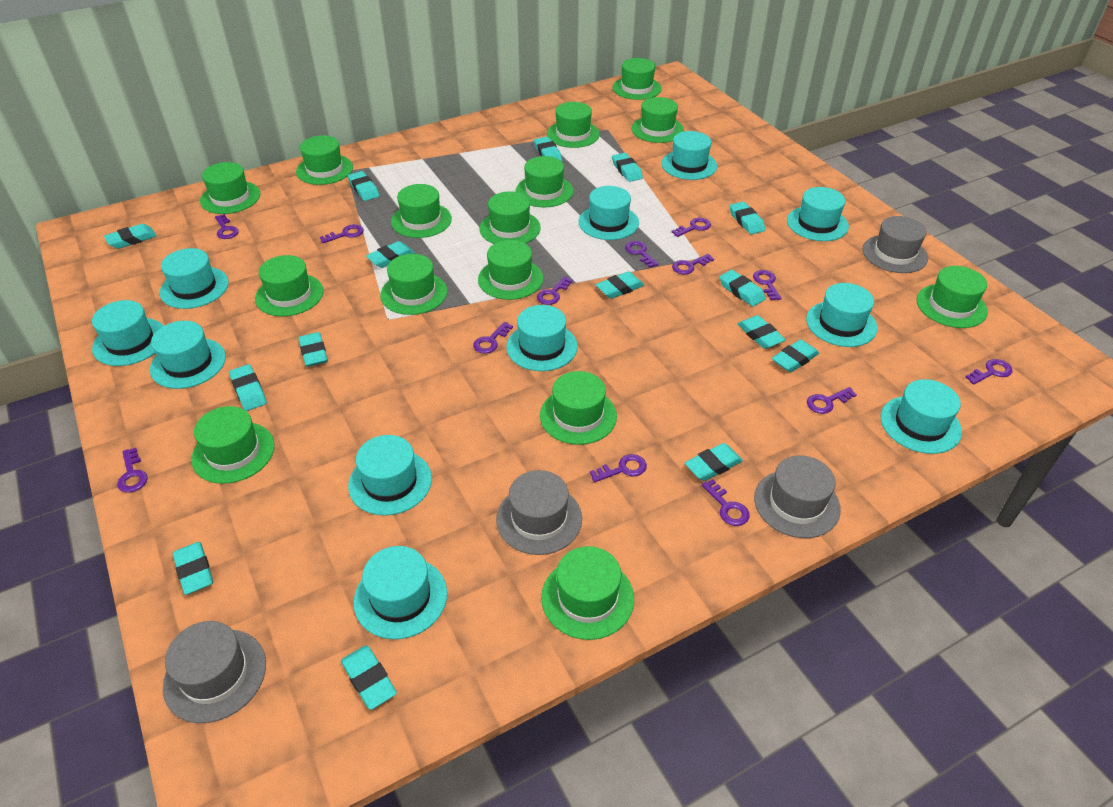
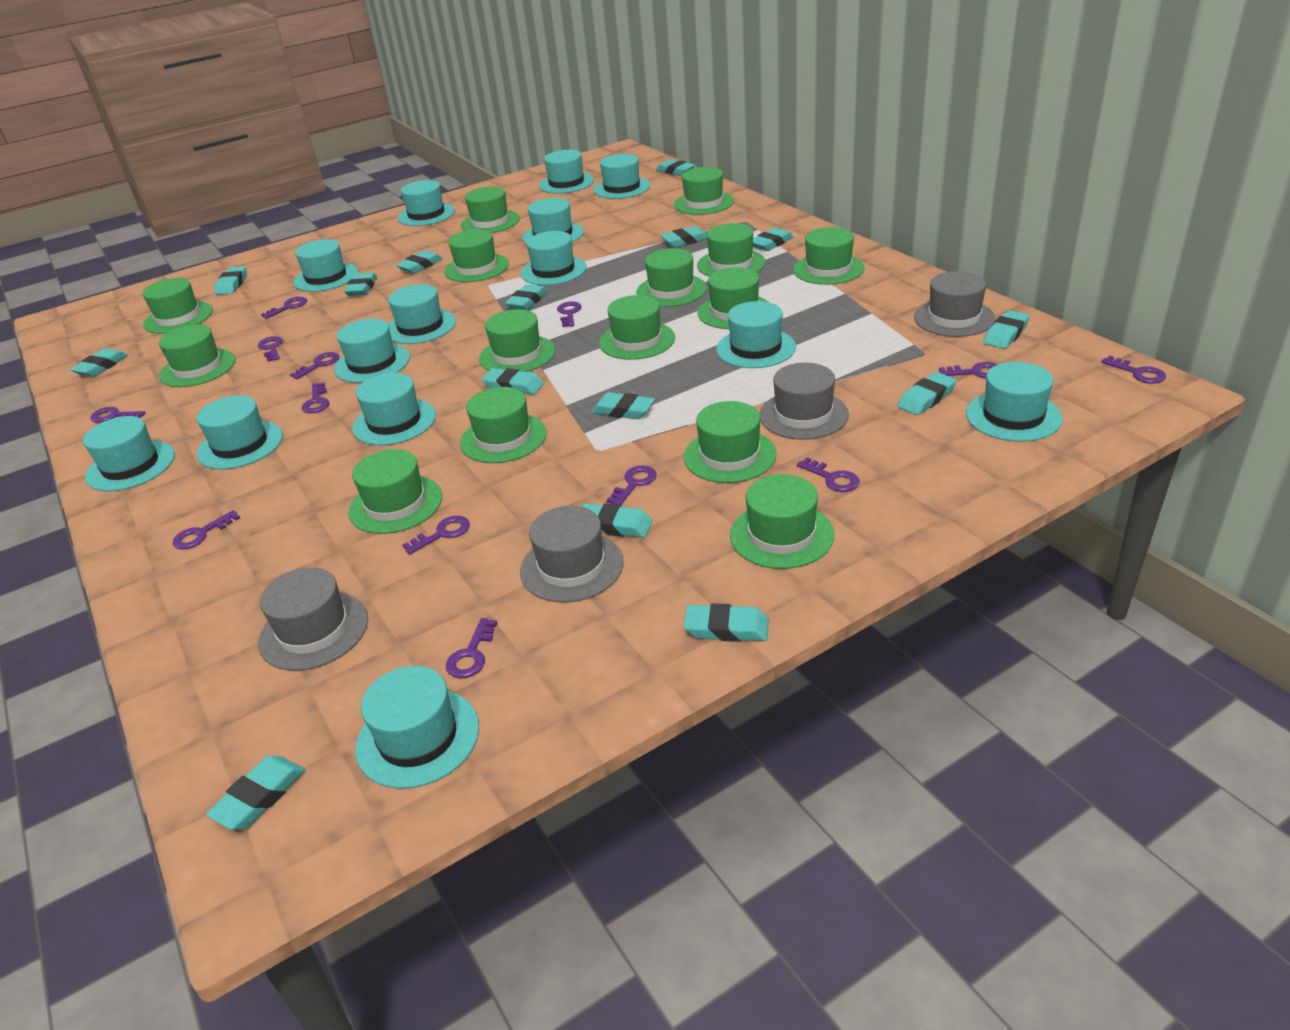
turquoise hat: 11 -> 14

